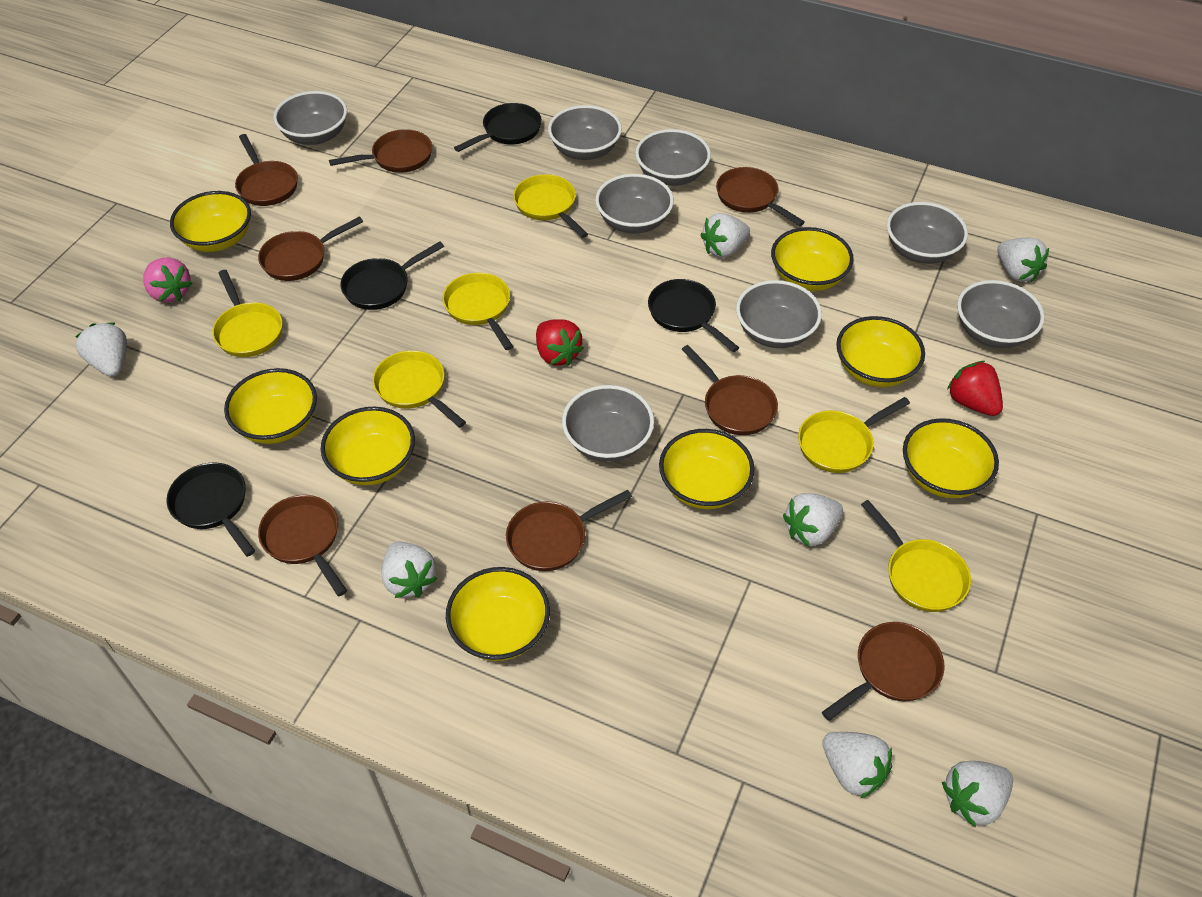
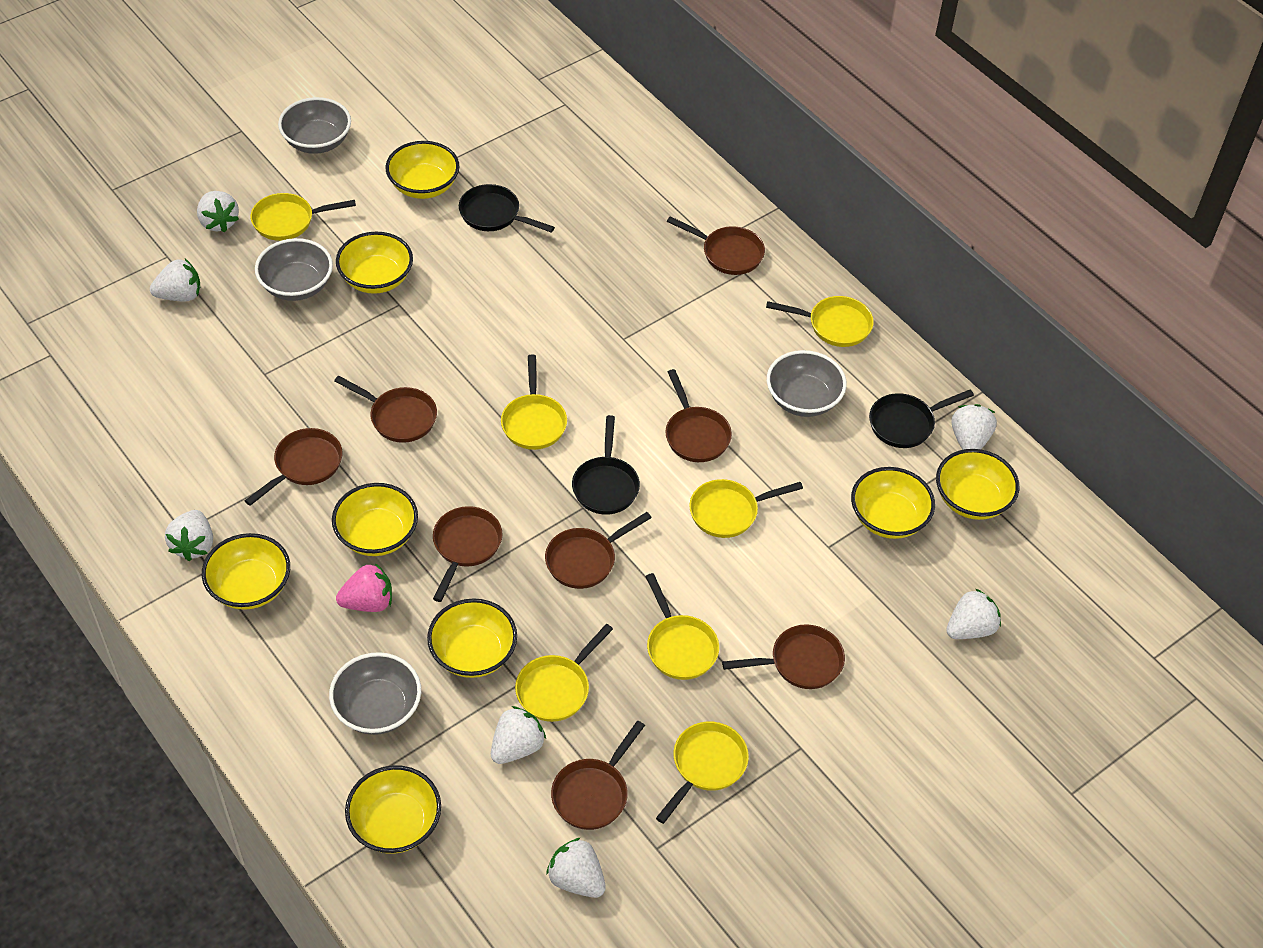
black pan: 4 -> 3
grey bowl: 8 -> 4
red strawberry: 2 -> 0
yellow pan: 6 -> 7

